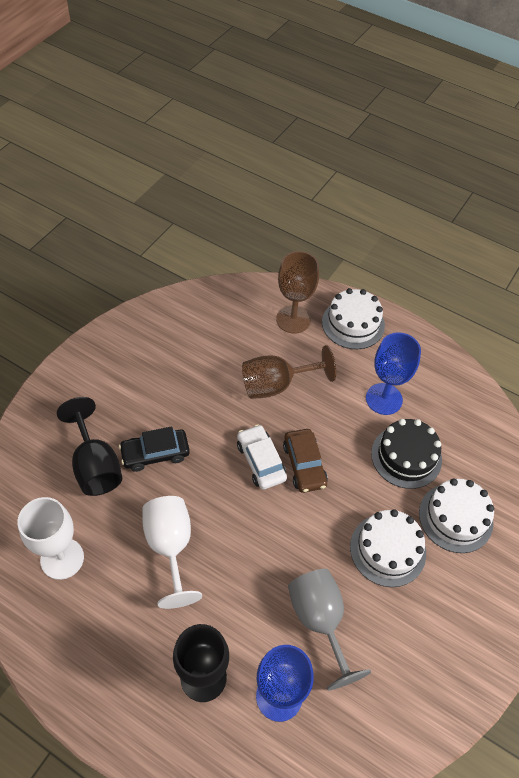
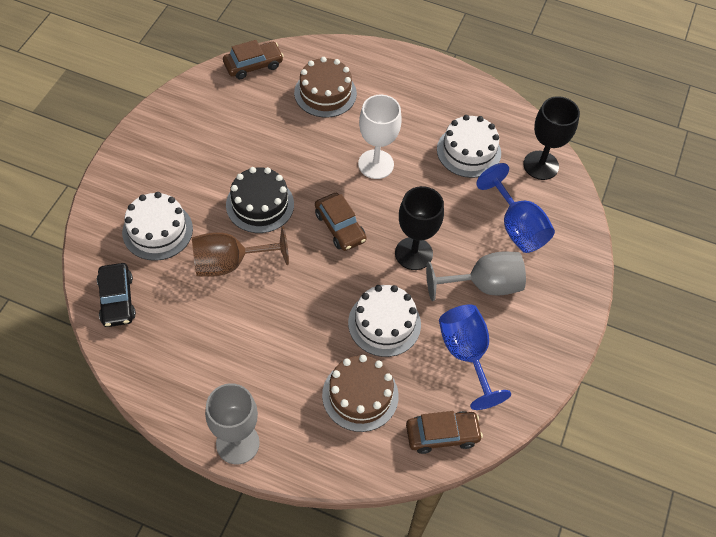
brown cake: 0 -> 2
brown car: 1 -> 3
brown goblet: 2 -> 1
grey goblet: 1 -> 2
white car: 1 -> 0
white goblet: 2 -> 1

